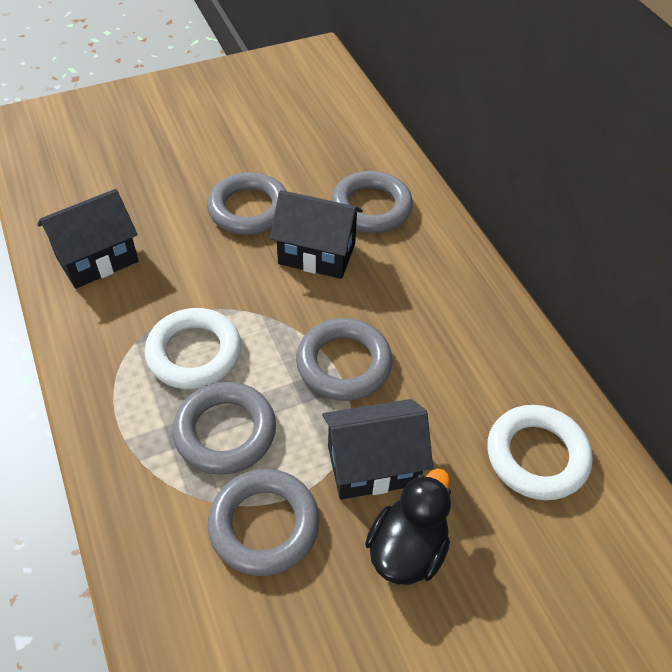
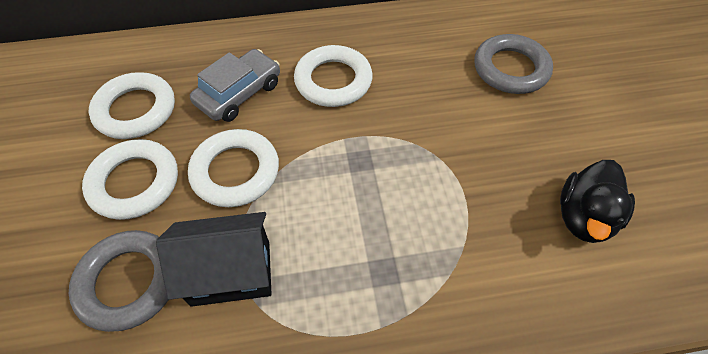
black house: 3 -> 1
grey car: 0 -> 1
grey ring: 5 -> 2
white ring: 2 -> 4

